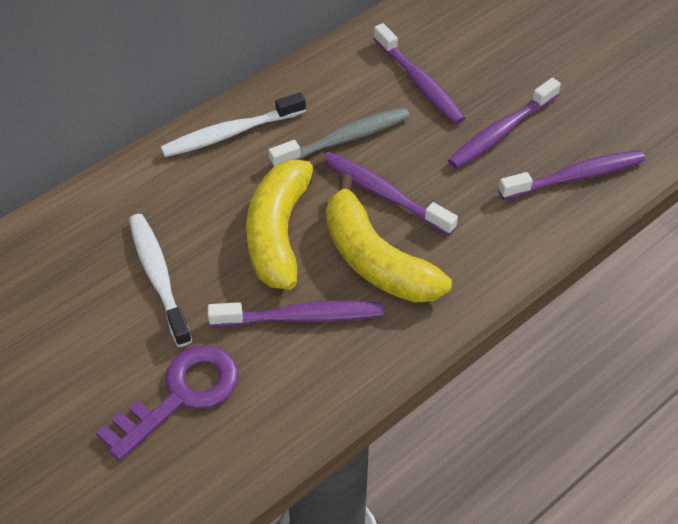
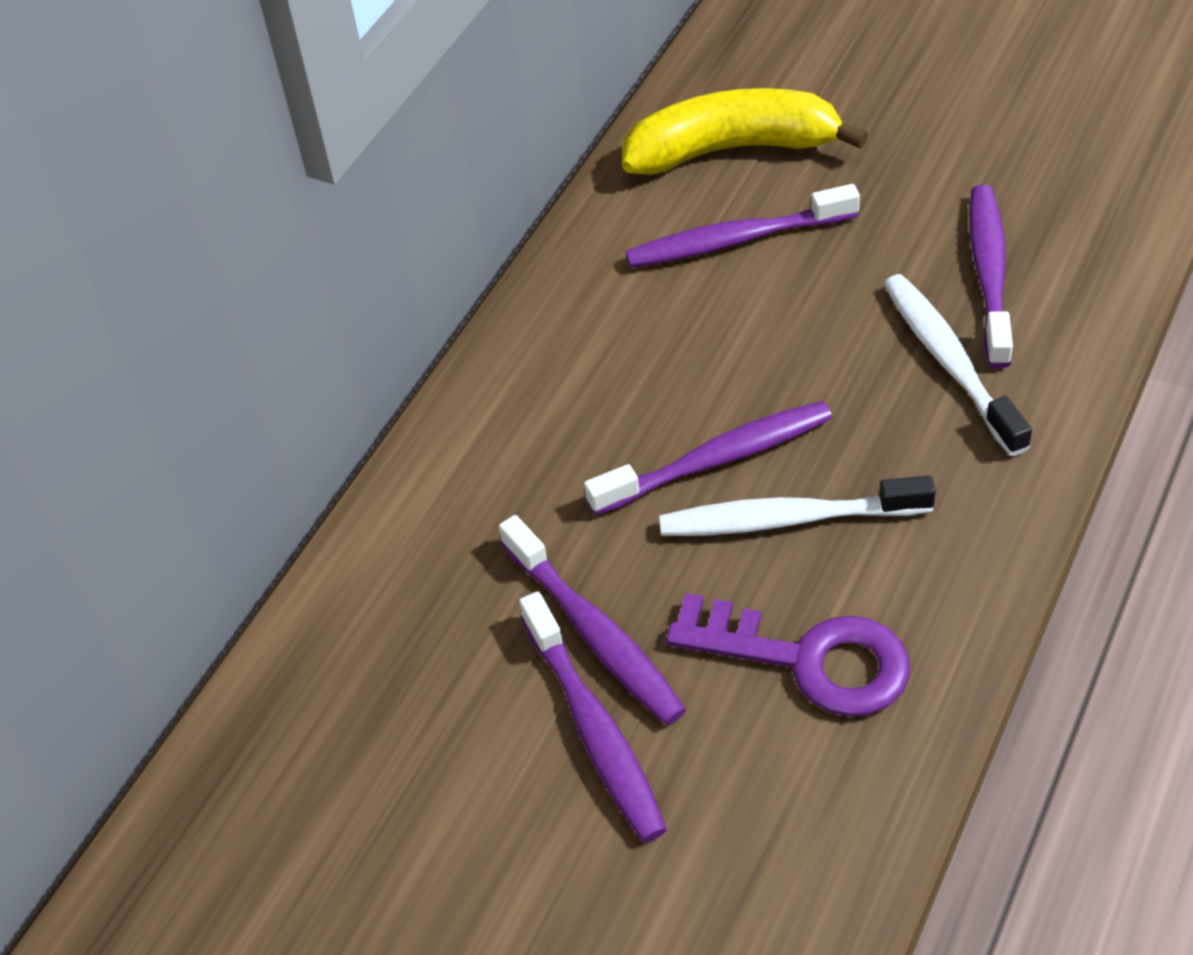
grey toothbrush: 1 -> 0
yellow banana: 2 -> 1

